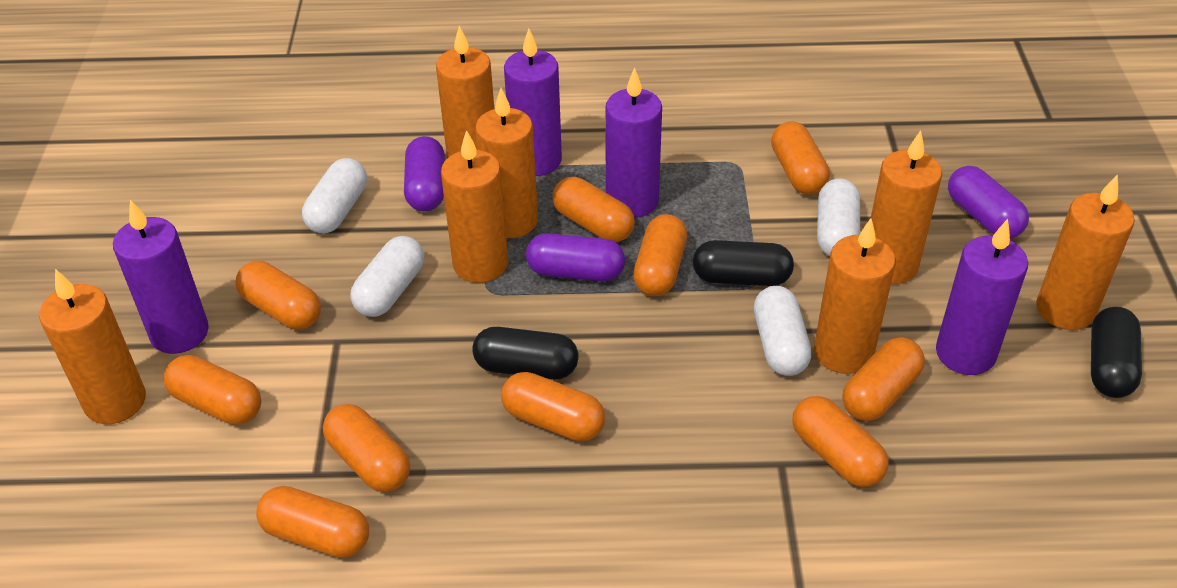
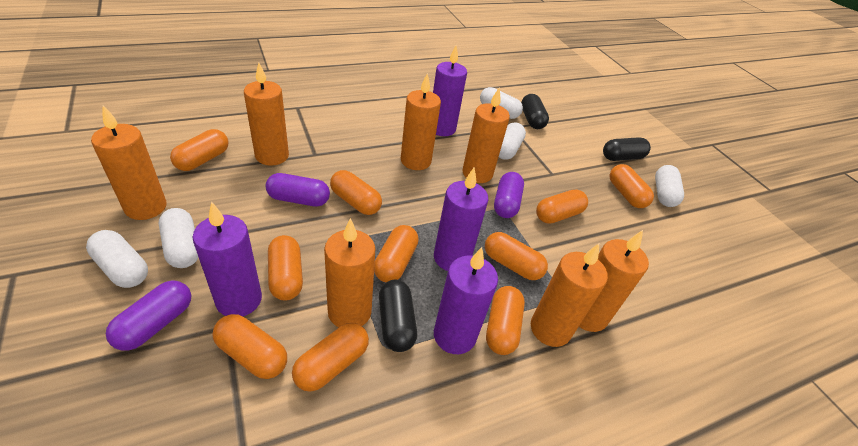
white capsule: 4 -> 5

